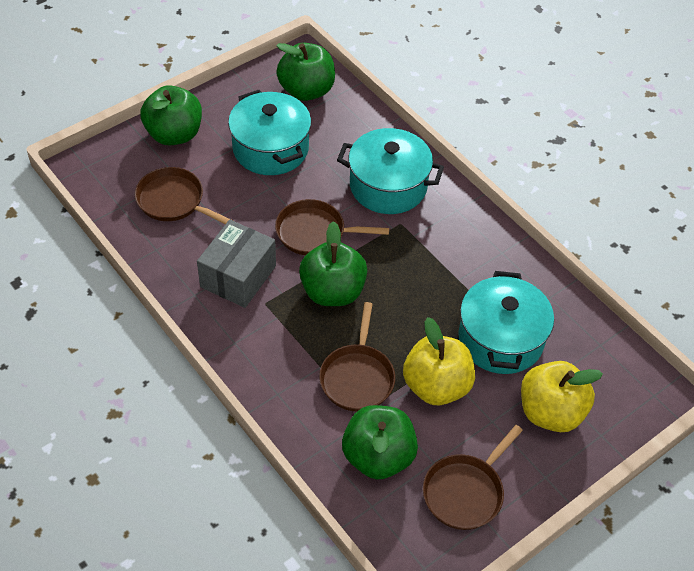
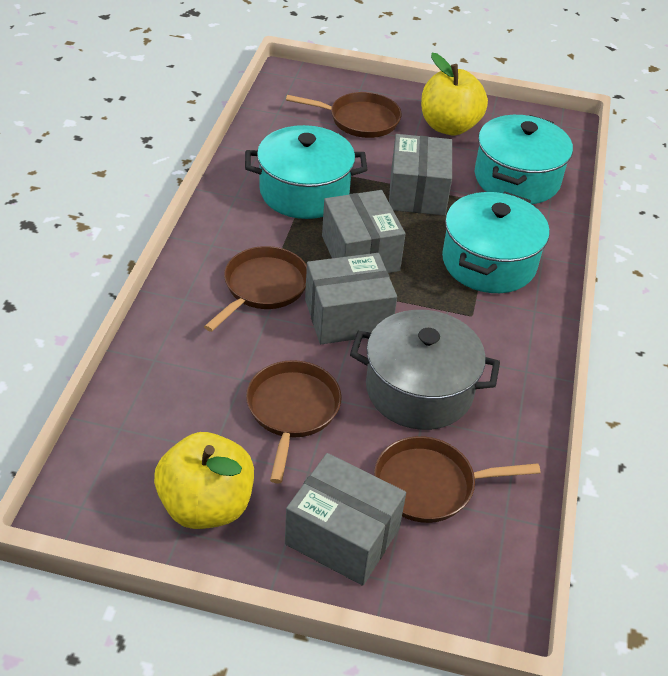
green apple: 4 -> 0
grey box: 1 -> 4
grey pot: 0 -> 1

